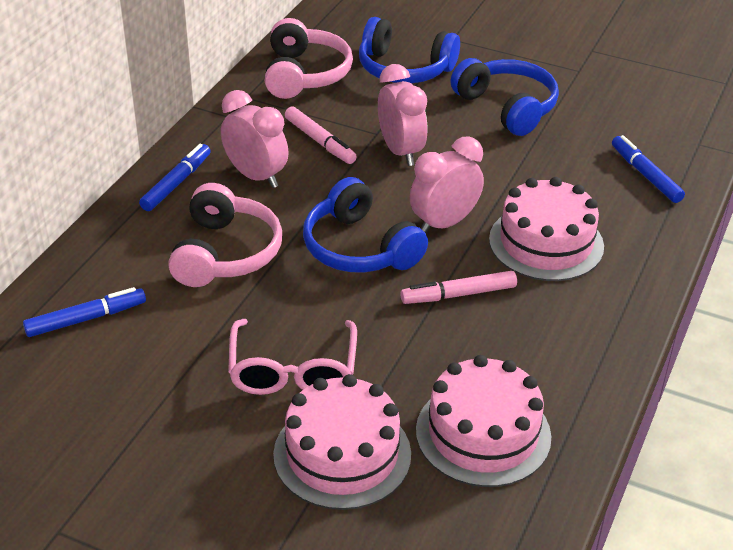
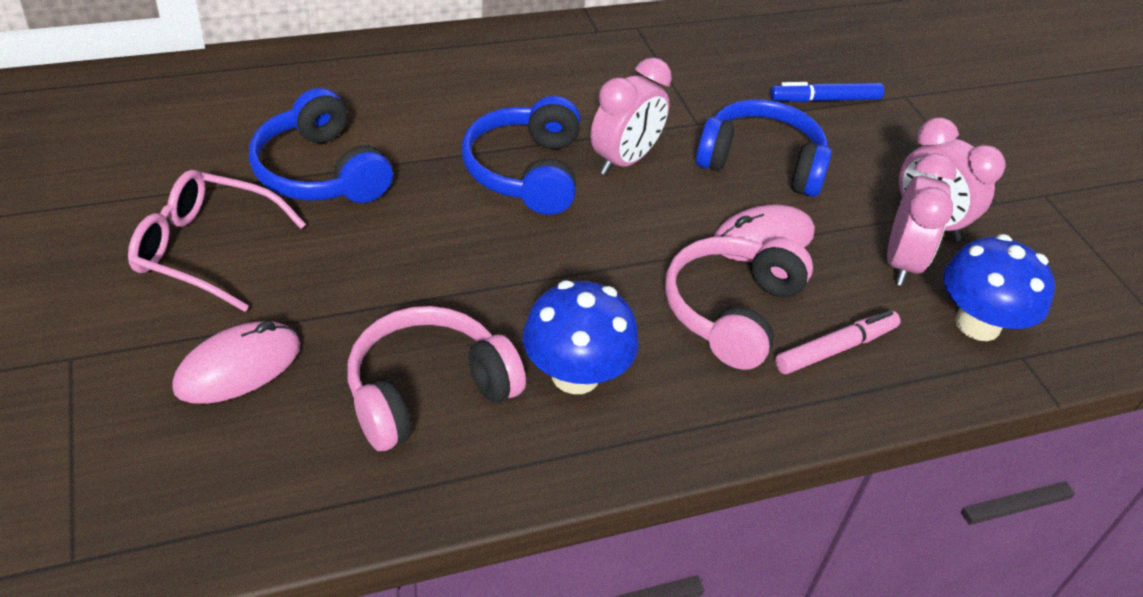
blue marker: 3 -> 1
blue mushroom: 0 -> 2
pink cake: 3 -> 0
pink marker: 2 -> 1
pink mouse: 0 -> 2

